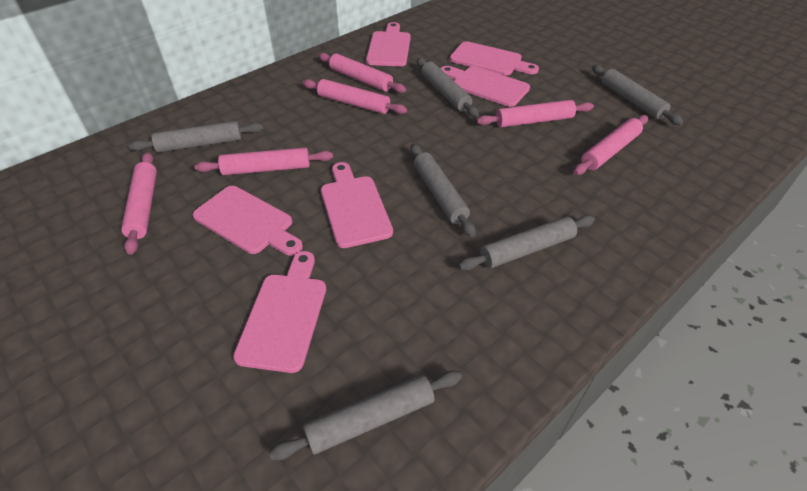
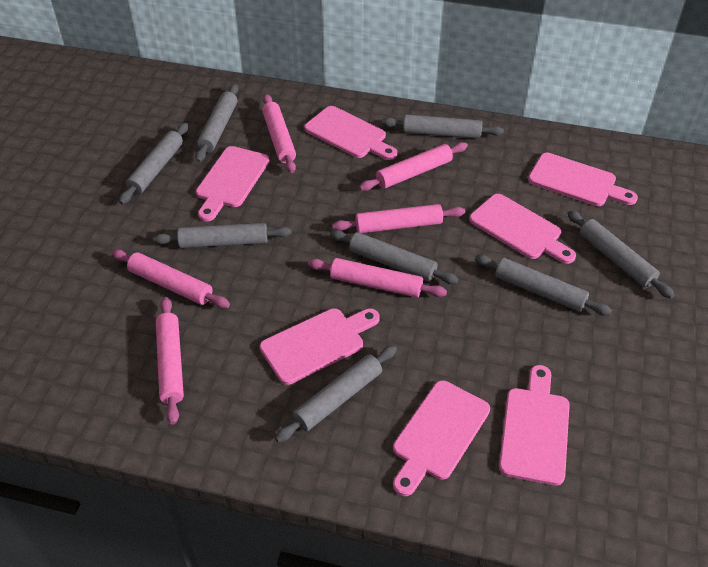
grey rolling pin: 6 -> 8
pink cutting board: 6 -> 7

